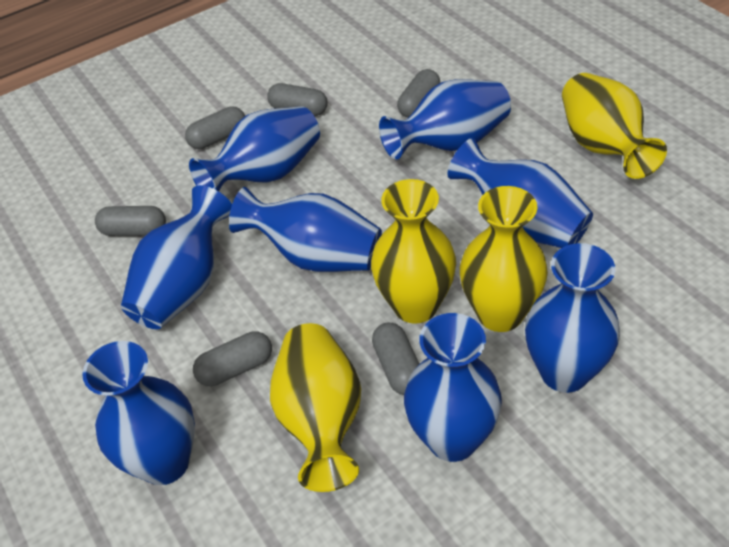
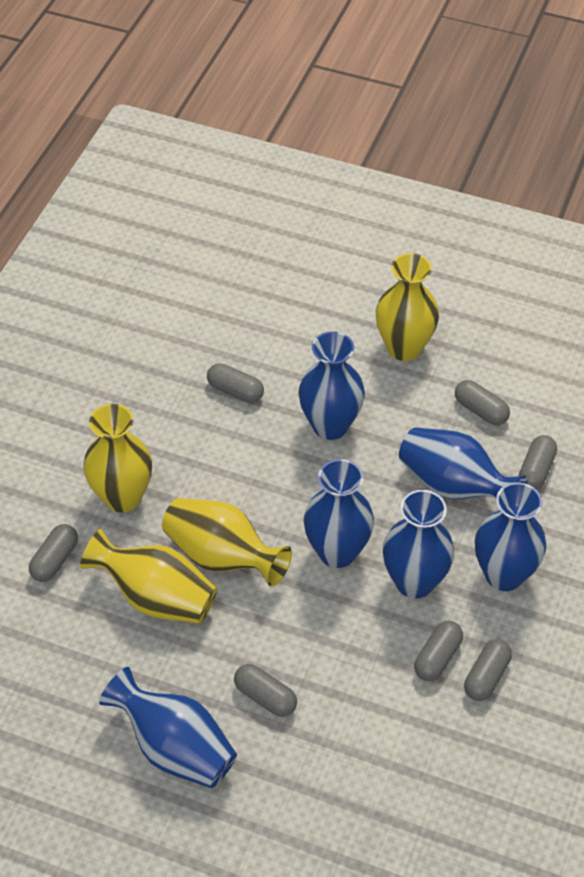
blue vase: 8 -> 6
grey capsule: 6 -> 7

